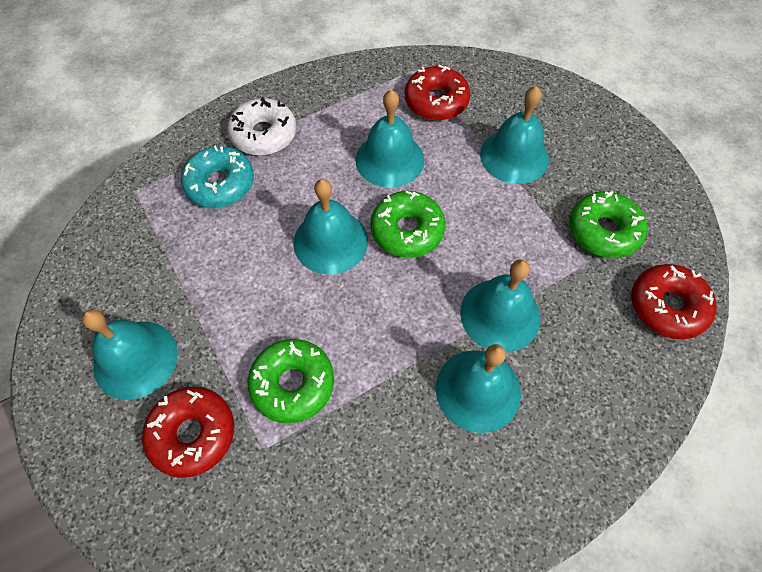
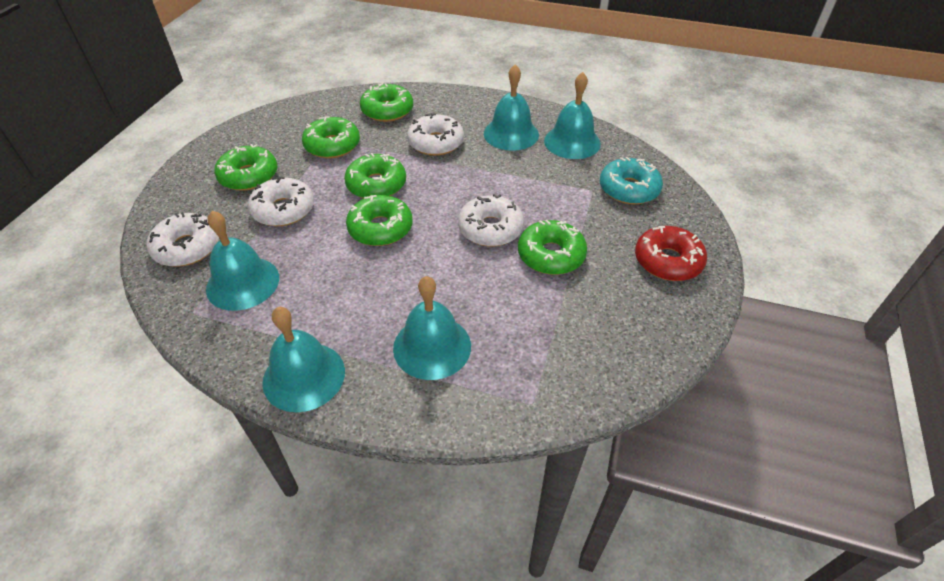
green donut: 3 -> 6
red donut: 3 -> 1
turquoise bell: 6 -> 5
white donut: 1 -> 4

